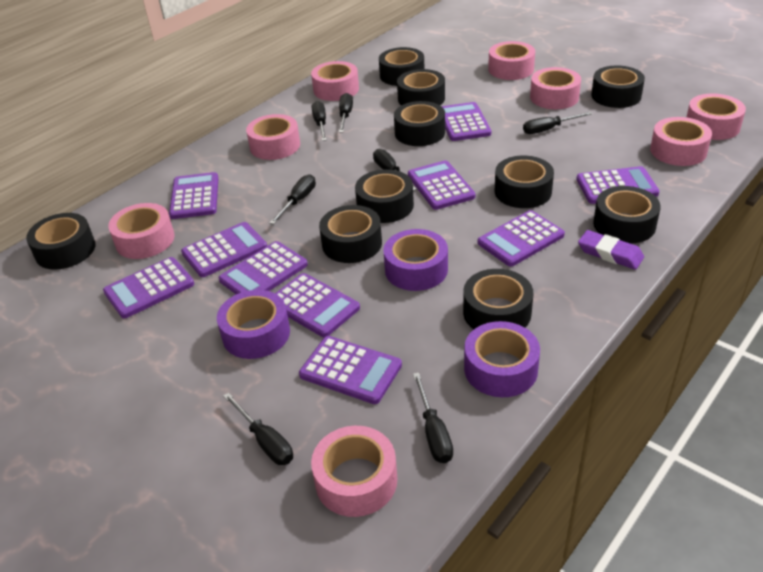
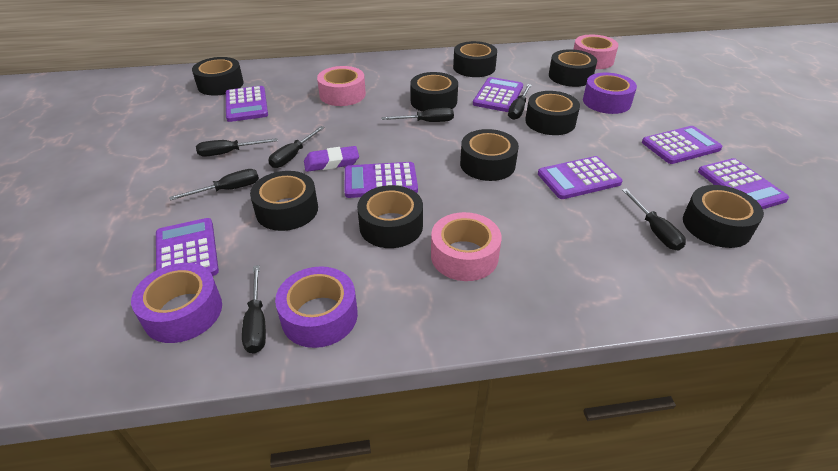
black tape: 10 -> 9
pink tape: 8 -> 3
purple calculator: 10 -> 7

